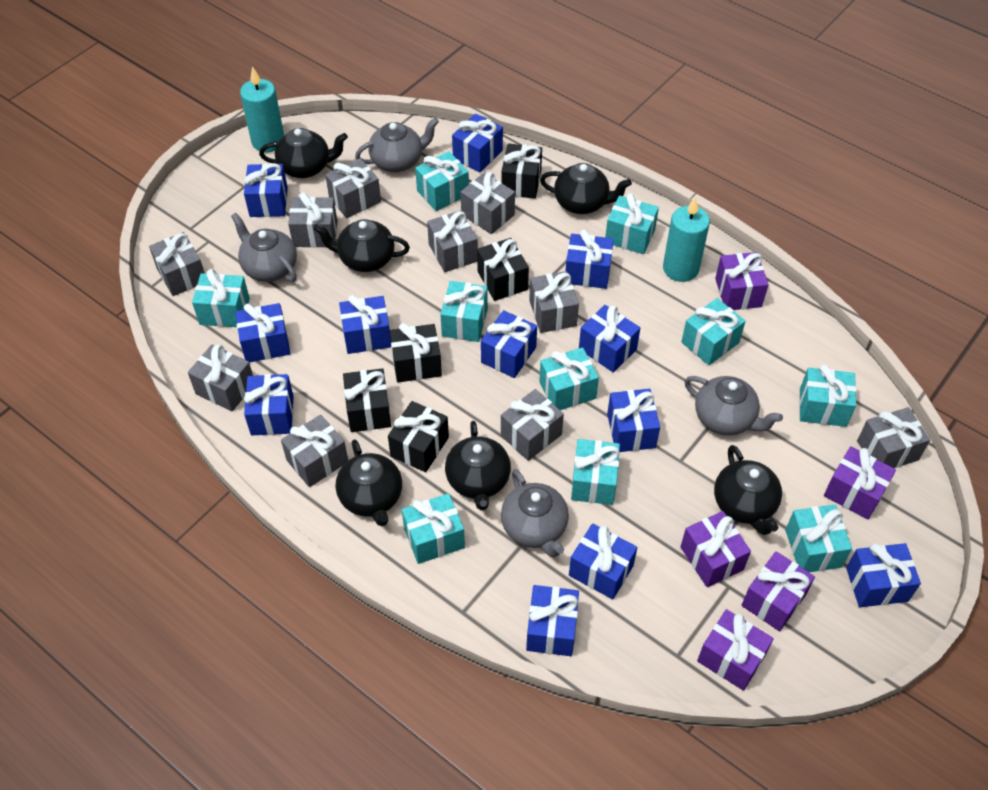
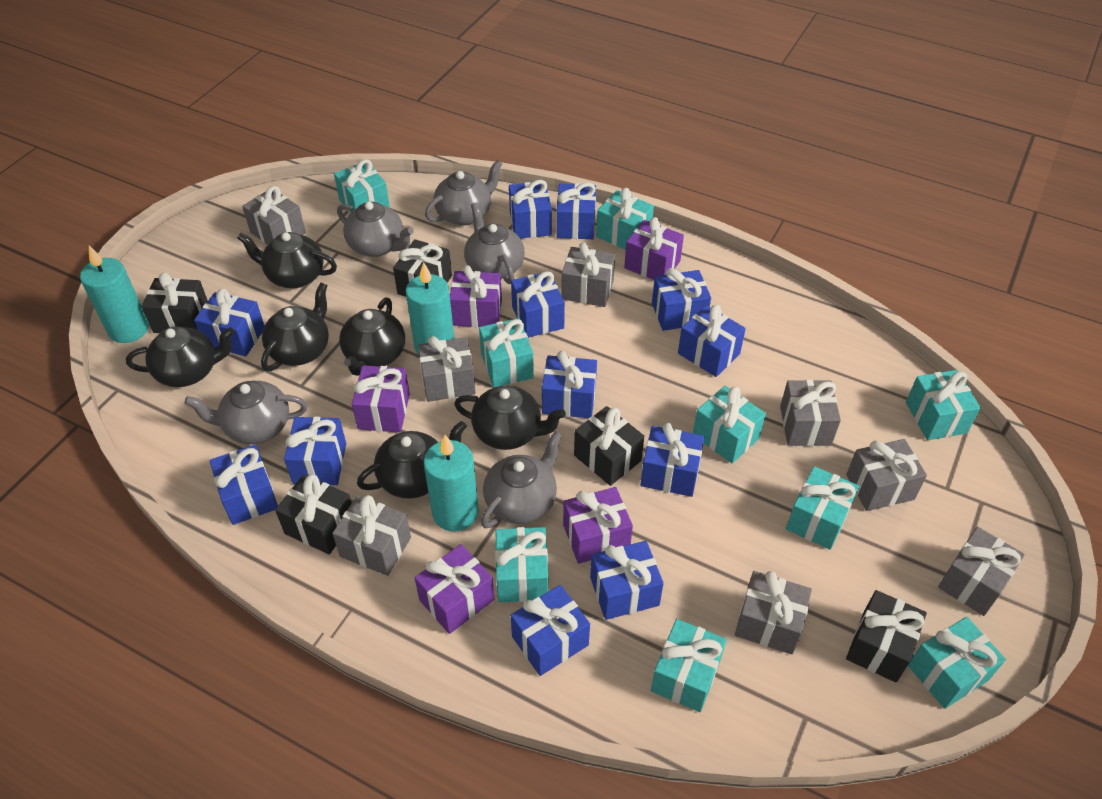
grey gift: 10 -> 8
grey teapot: 4 -> 5
turquoise candle: 2 -> 3
turquoise gift: 10 -> 9

